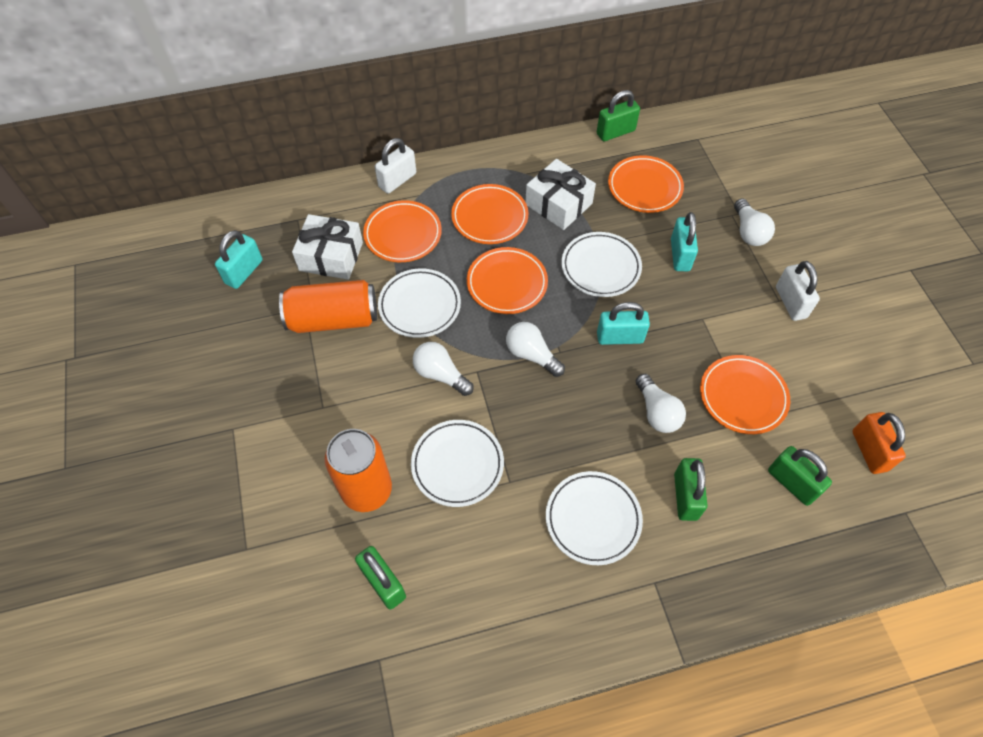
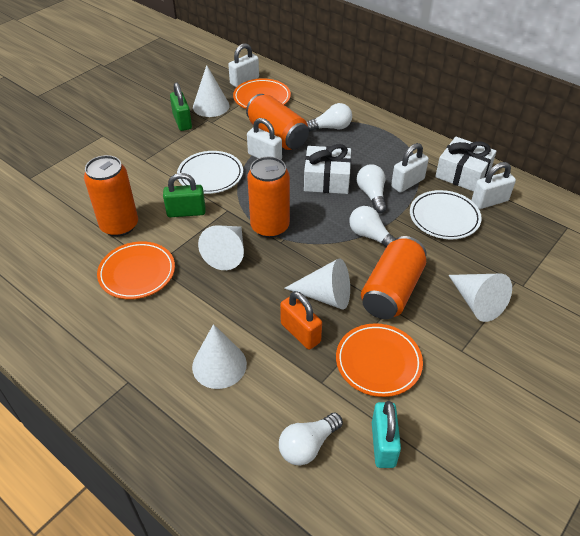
green padlock: 4 -> 2
orange can: 2 -> 4
orange plate: 5 -> 3
turquoise padlock: 3 -> 1
white cone: 0 -> 5
white padlock: 2 -> 4
white plate: 4 -> 2

